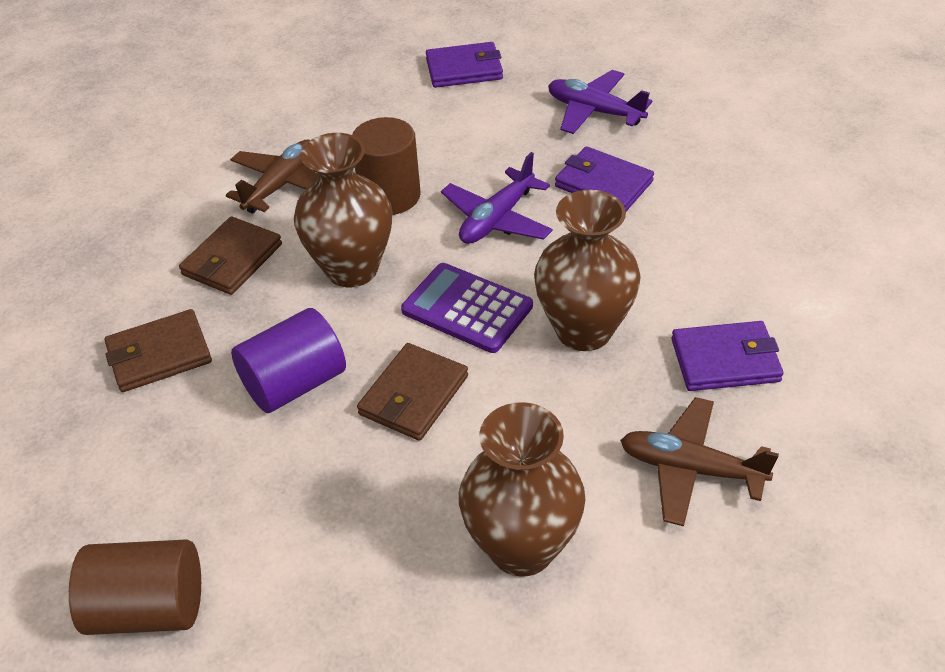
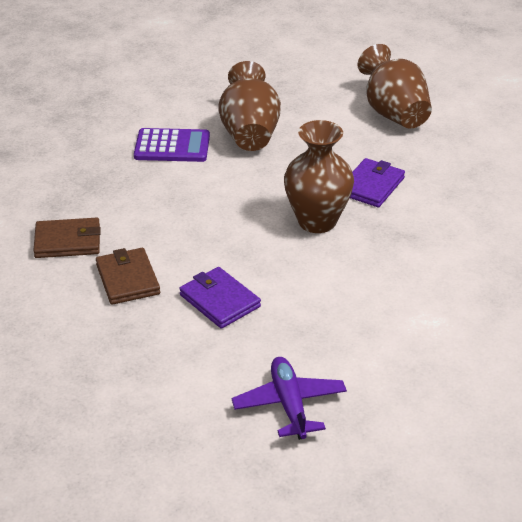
brown cylinder: 2 -> 0
brown plane: 2 -> 0
brown wallet: 3 -> 2
purple cylinder: 1 -> 0
purple plane: 2 -> 1
purple wallet: 3 -> 2

